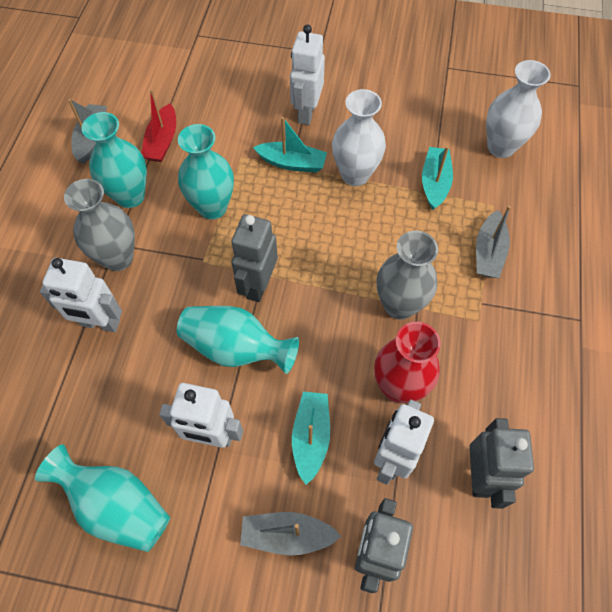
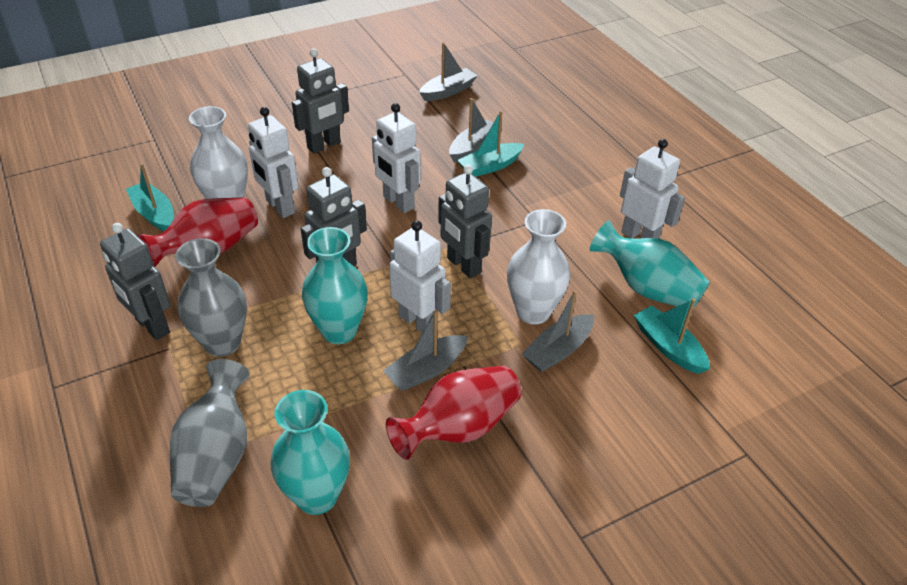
grey boat: 3 -> 4
grey robot: 3 -> 4
red boat: 1 -> 0
red vase: 1 -> 2
turquoise vase: 4 -> 3

